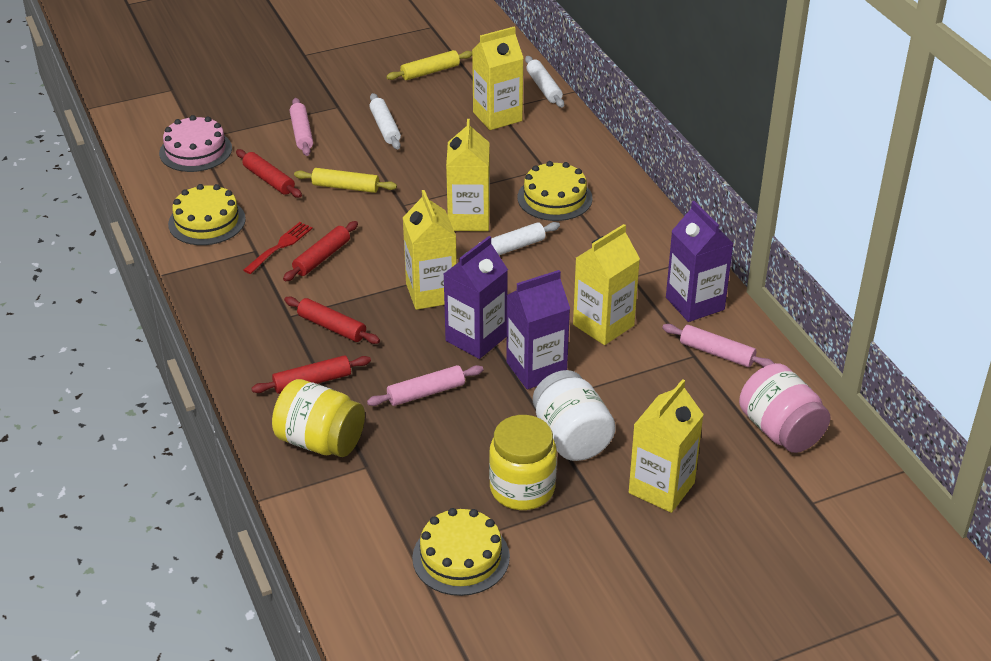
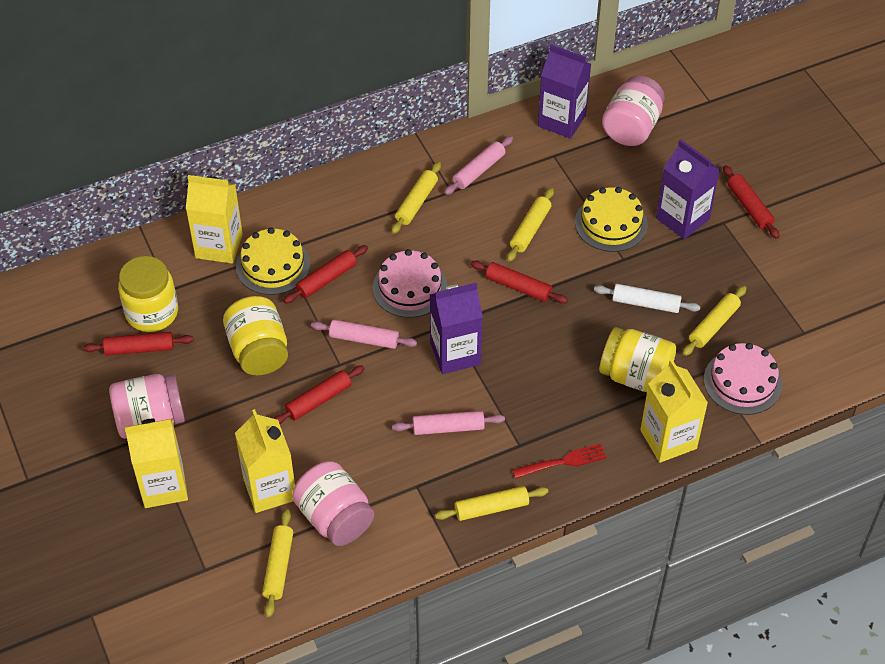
pink cake: 1 -> 2
pink jar: 1 -> 3
red rolling pin: 4 -> 5
white jar: 1 -> 0
white rolling pin: 3 -> 1
yellow cake: 3 -> 2
yellow carton: 5 -> 4
yellow jar: 2 -> 3
yellow rolling pin: 2 -> 5

